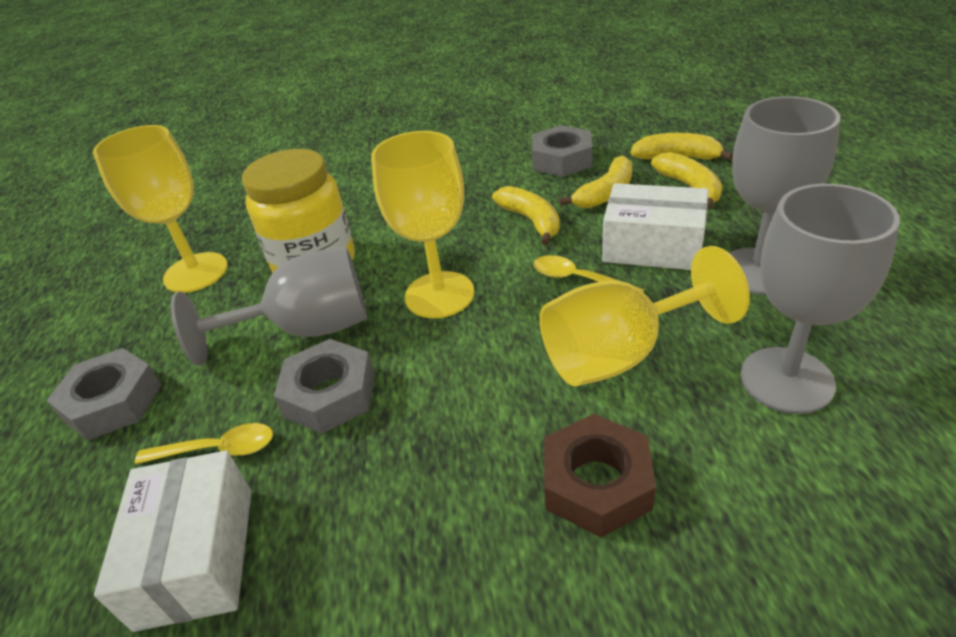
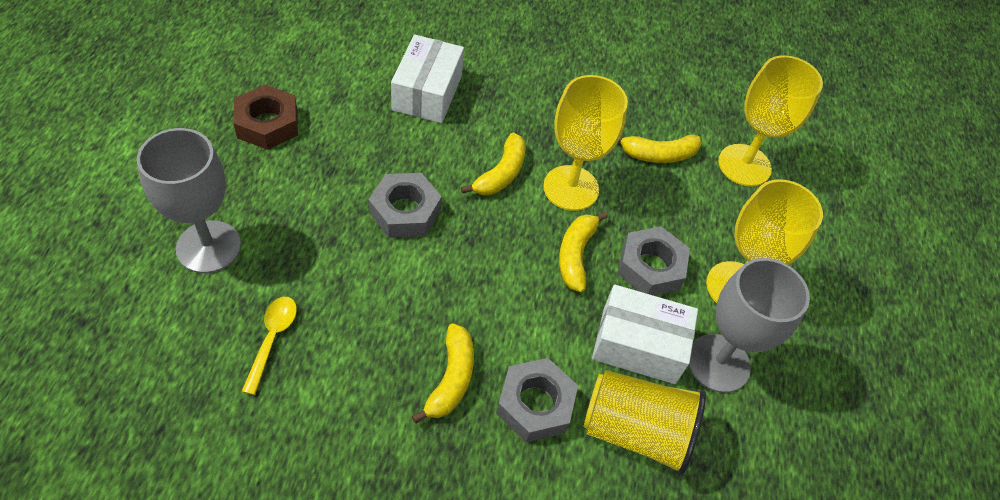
grey goblet: 3 -> 2
yellow cup: 0 -> 1
yellow jar: 1 -> 0
yellow spoon: 2 -> 1

